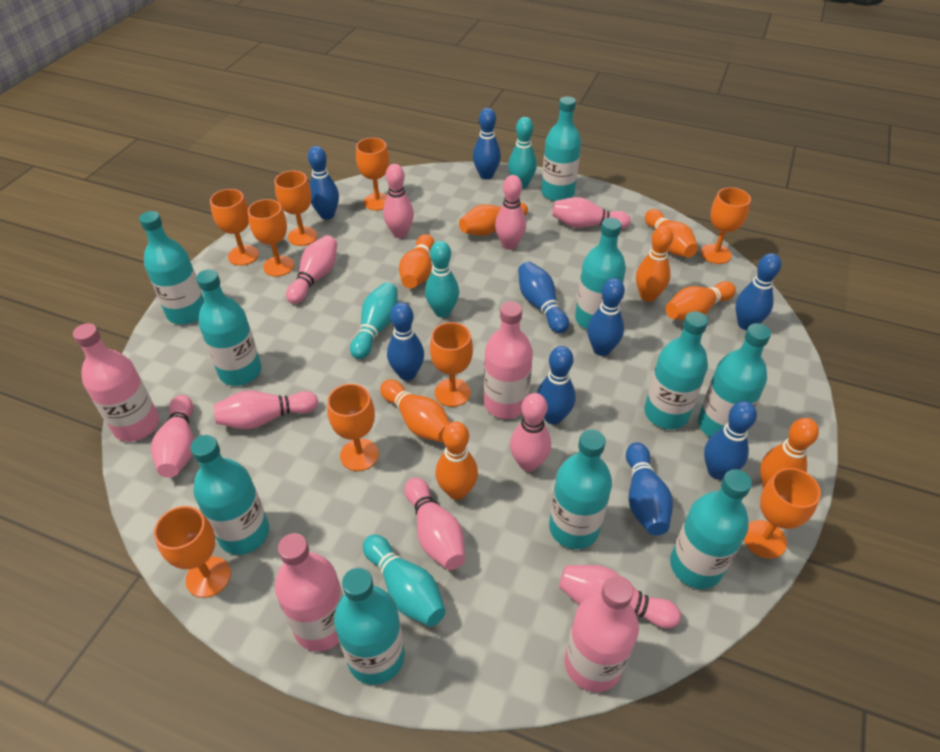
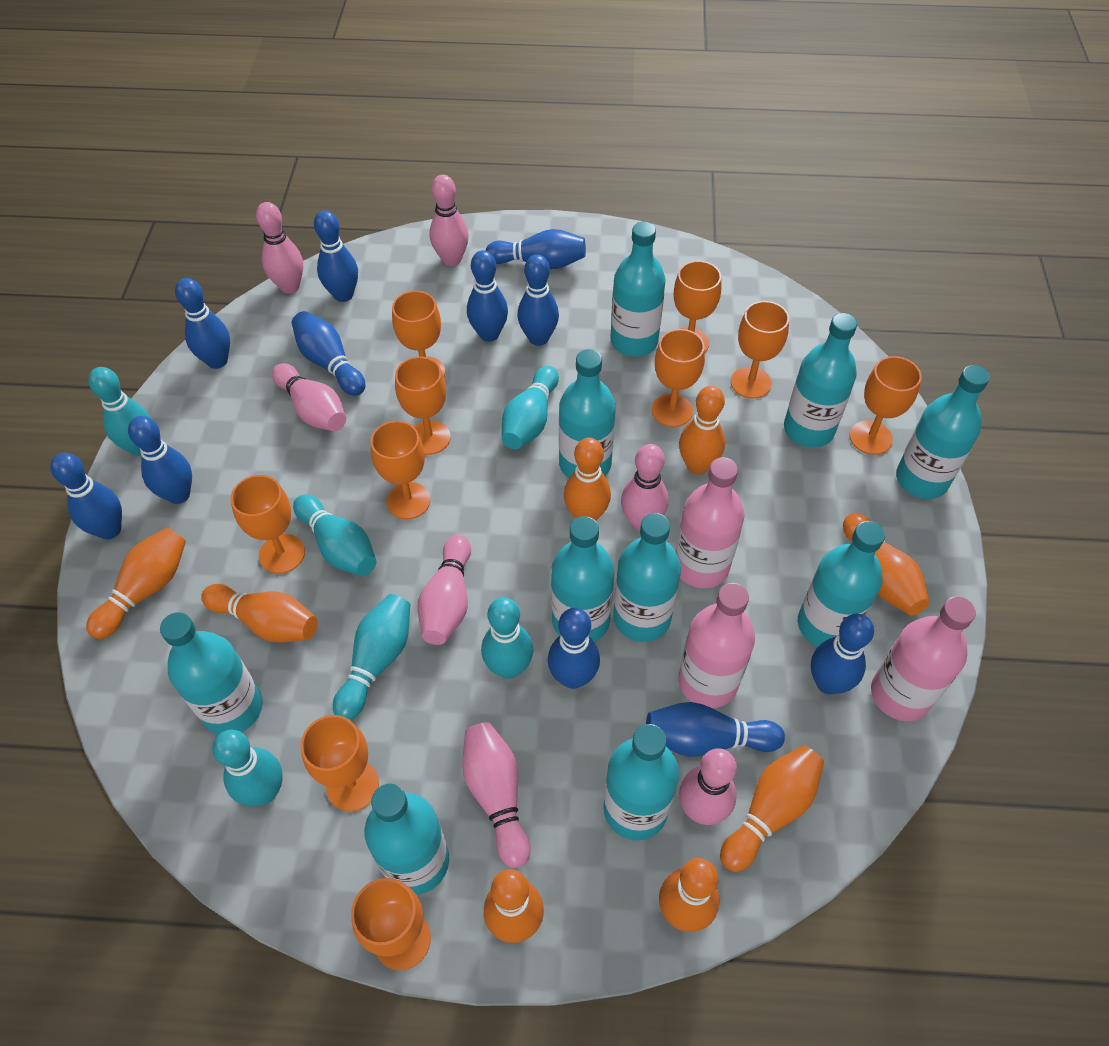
blue bowling pin: 9 -> 11
orange goblet: 9 -> 10
pink bottle: 4 -> 3
pink bowling pin: 9 -> 7
turquoise bowling pin: 4 -> 6

